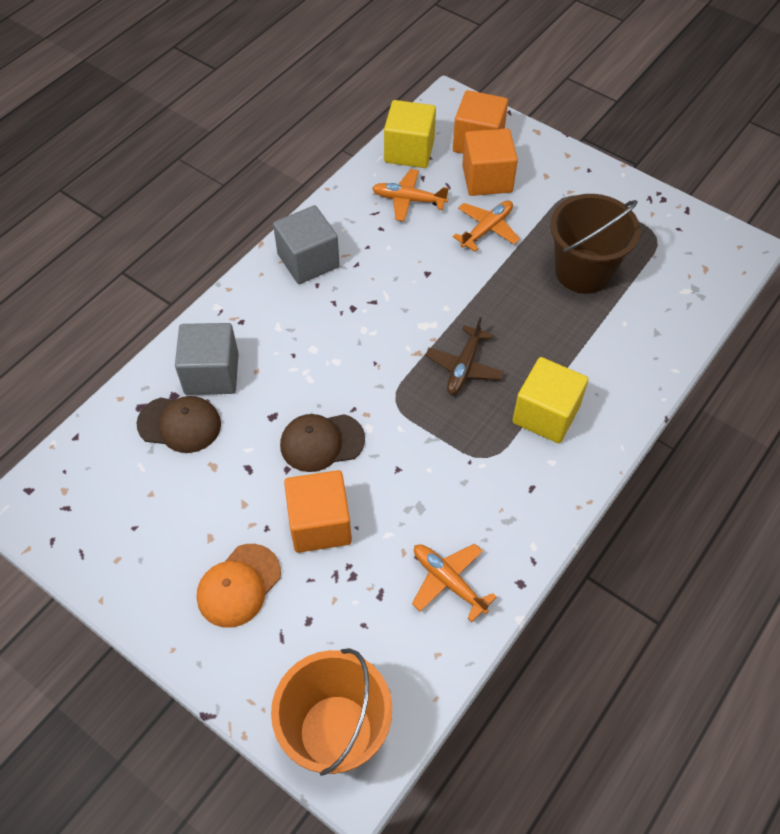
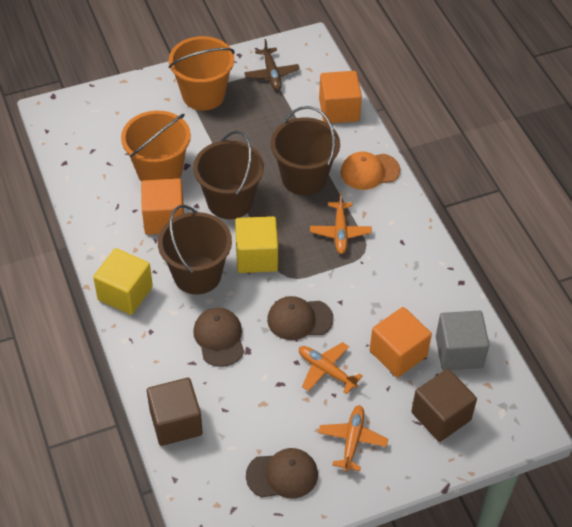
brown bucket: 1 -> 3
brown cap: 2 -> 3
brown cube: 0 -> 2
grey cube: 2 -> 1
orange bucket: 1 -> 2

